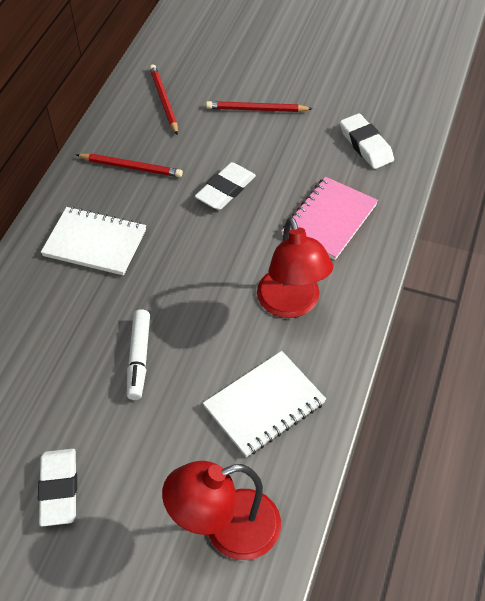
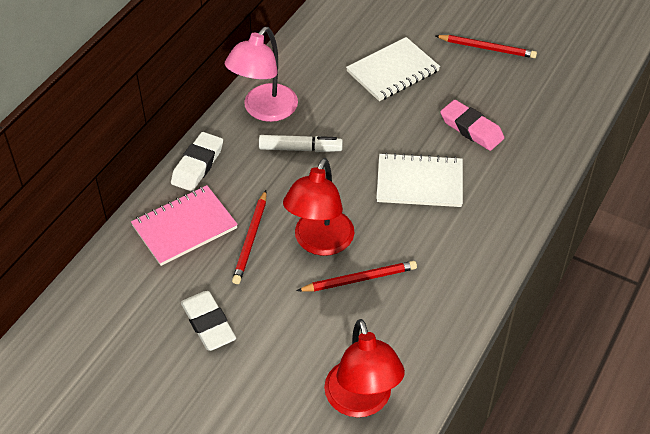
pink eraser: 0 -> 1
pink lamp: 0 -> 1
white eraser: 3 -> 2

